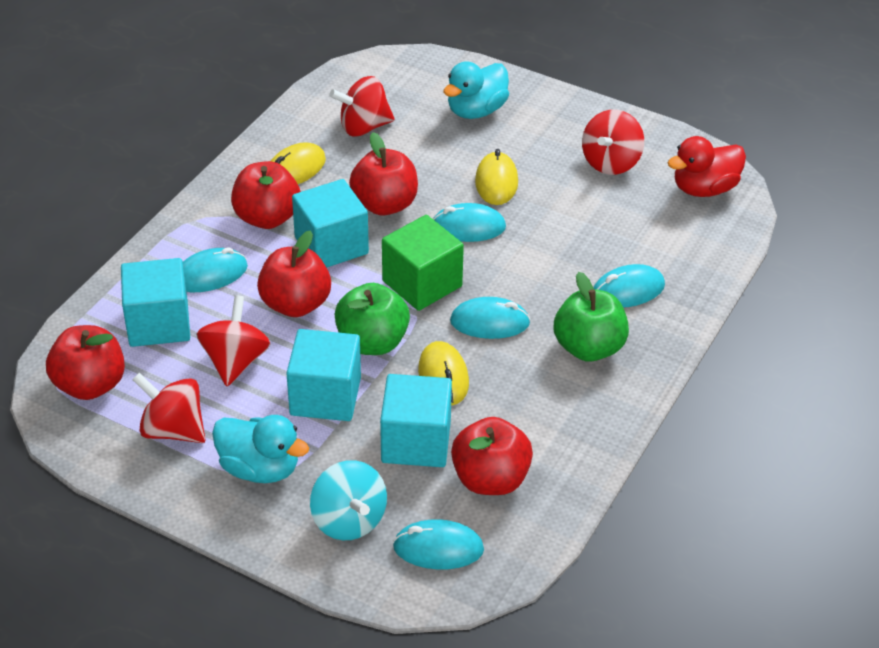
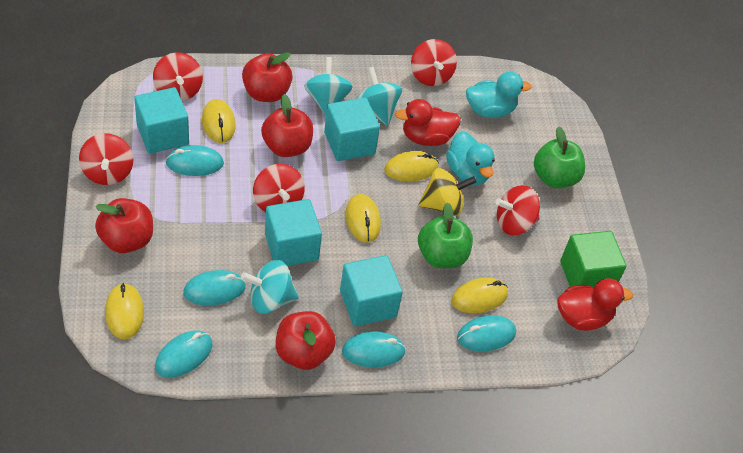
red apple: 5 -> 4
red duck: 1 -> 2
red spinning top: 4 -> 5
turquoise spinning top: 1 -> 3
yellow mouse: 3 -> 5
yellow spinning top: 0 -> 1

